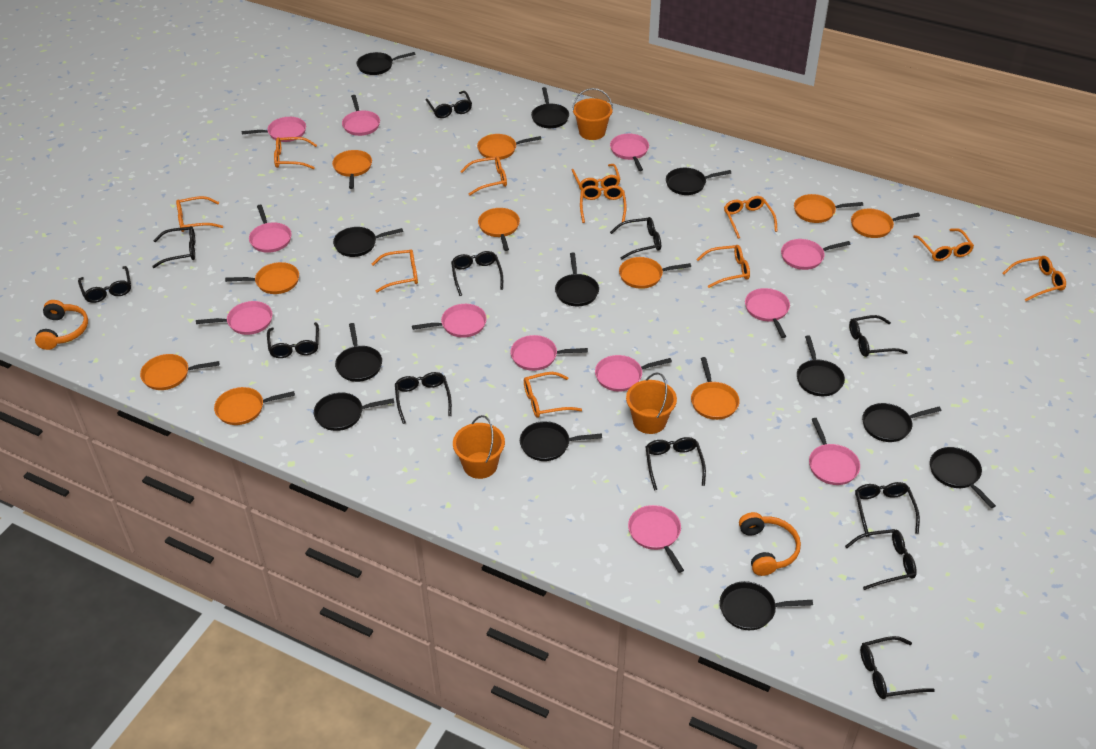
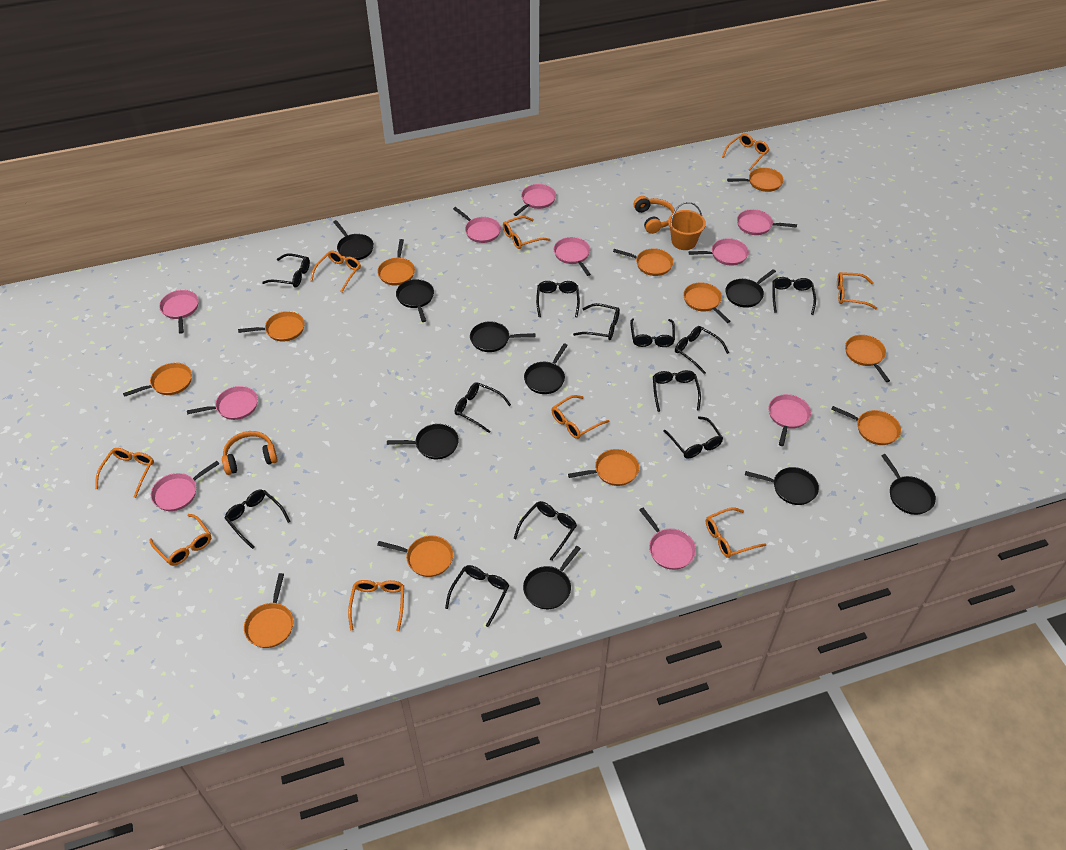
black pan: 12 -> 9
orange bucket: 3 -> 1
orange glasses: 11 -> 9
orange pan: 10 -> 11
pink pan: 12 -> 10

